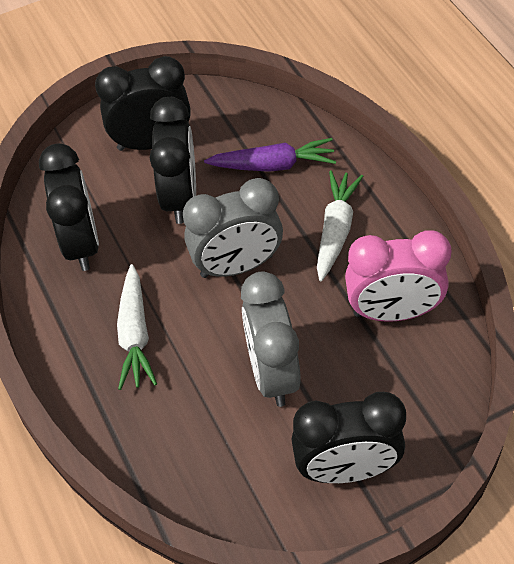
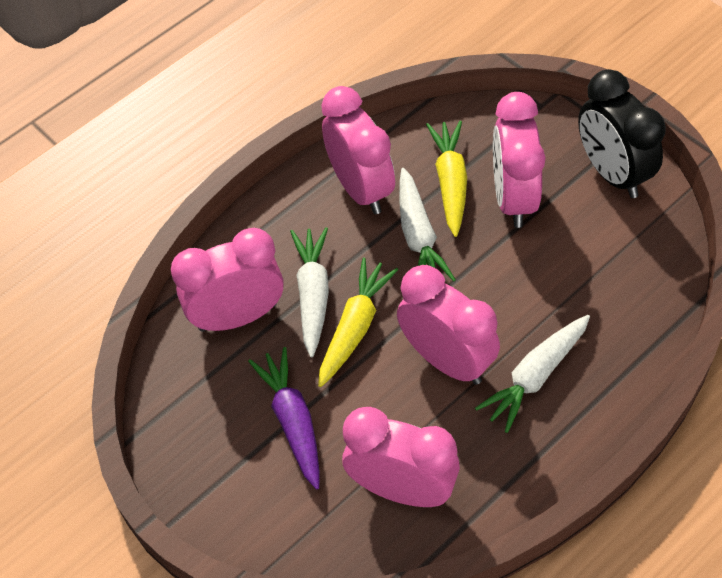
black clock: 4 -> 1
grey clock: 2 -> 0
pink clock: 1 -> 5
white carrot: 2 -> 3
yellow carrot: 0 -> 2

